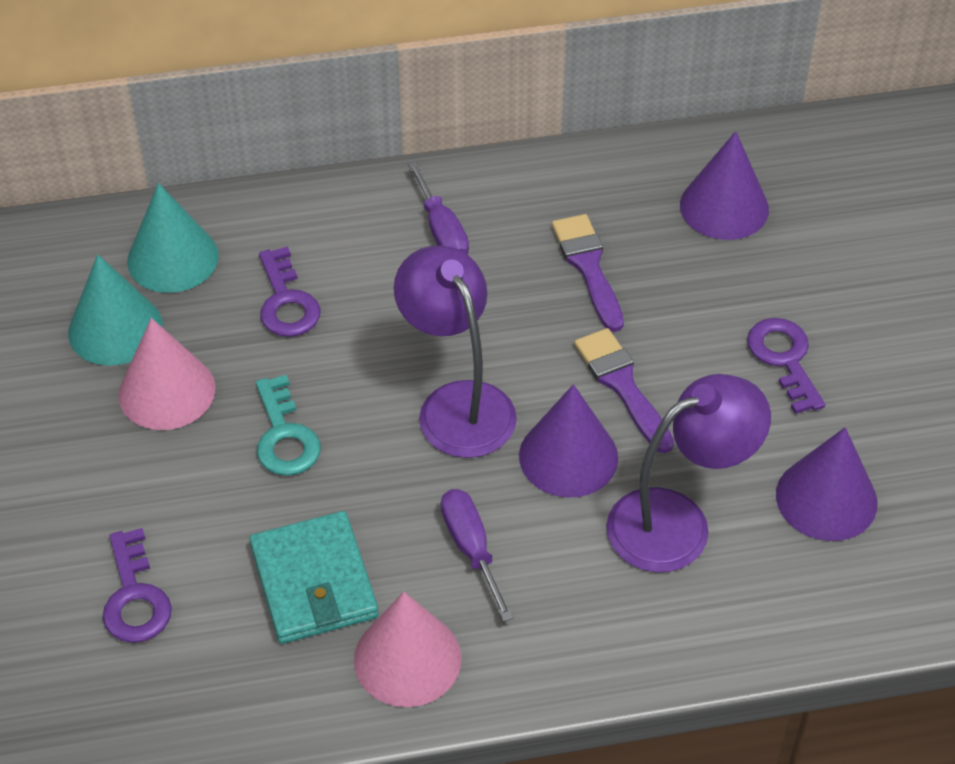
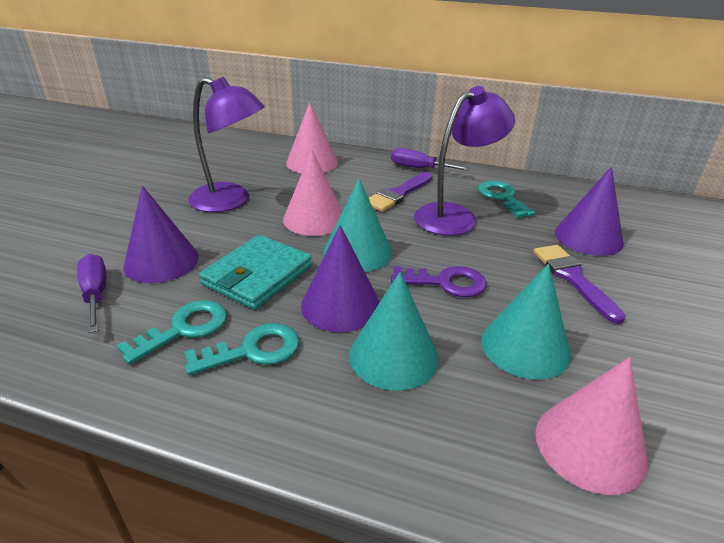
pink cone: 2 -> 3
purple key: 3 -> 1
turquoise cone: 2 -> 3
turquoise key: 1 -> 3

